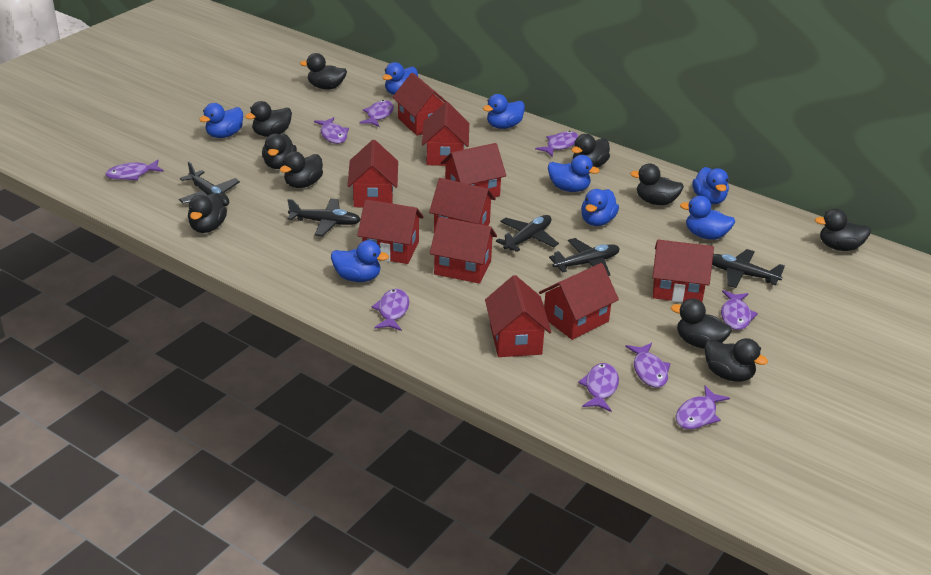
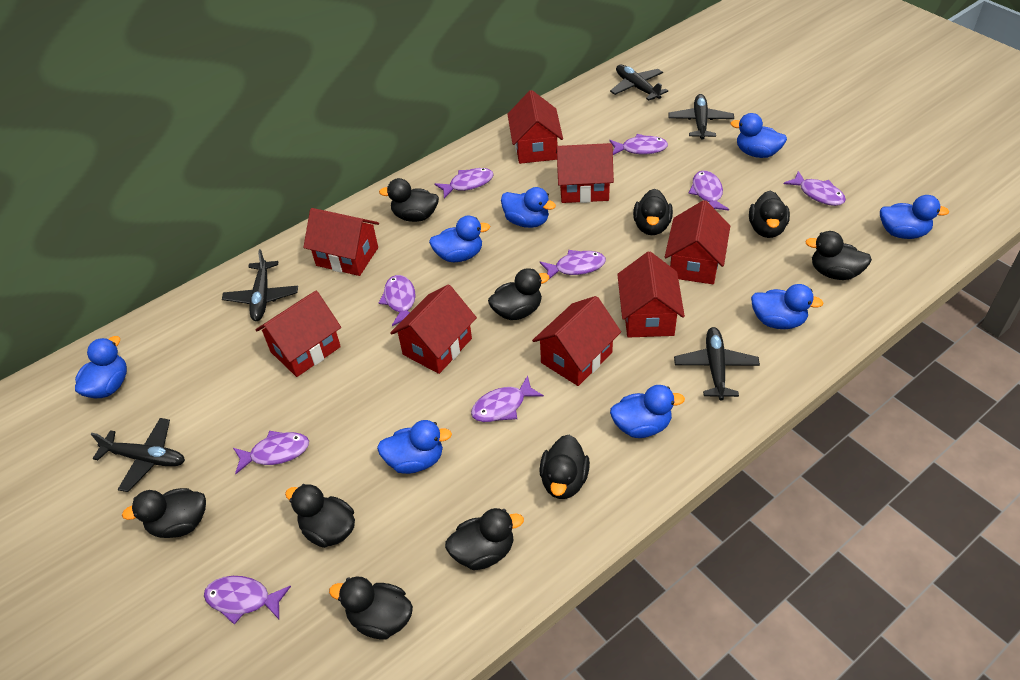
red house: 10 -> 8

